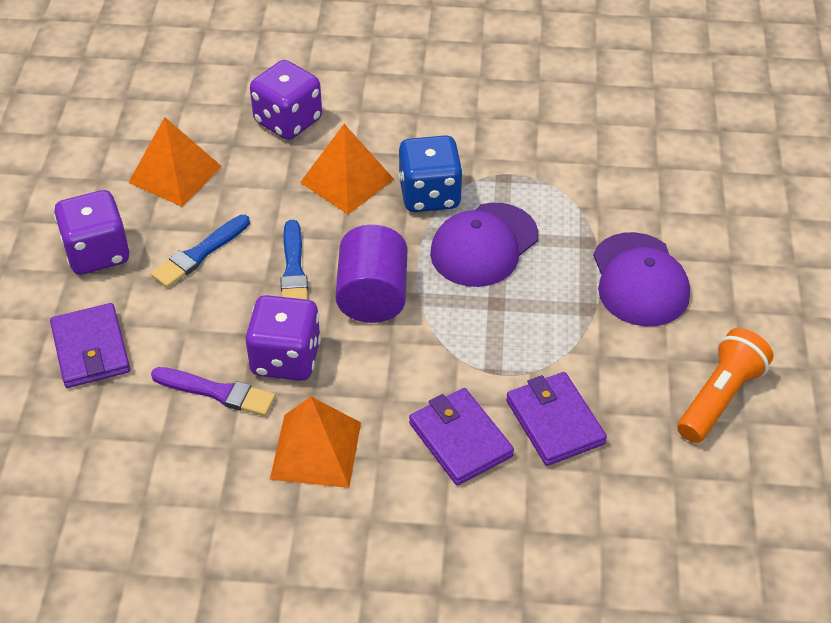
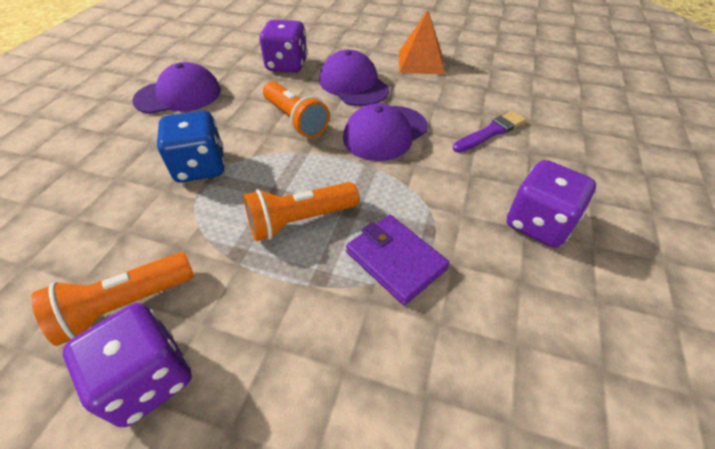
blue brush: 2 -> 0
orange flashlight: 1 -> 3
orange pyramid: 3 -> 1
purple cap: 2 -> 3
purple cylinder: 1 -> 0
purple wallet: 3 -> 1

